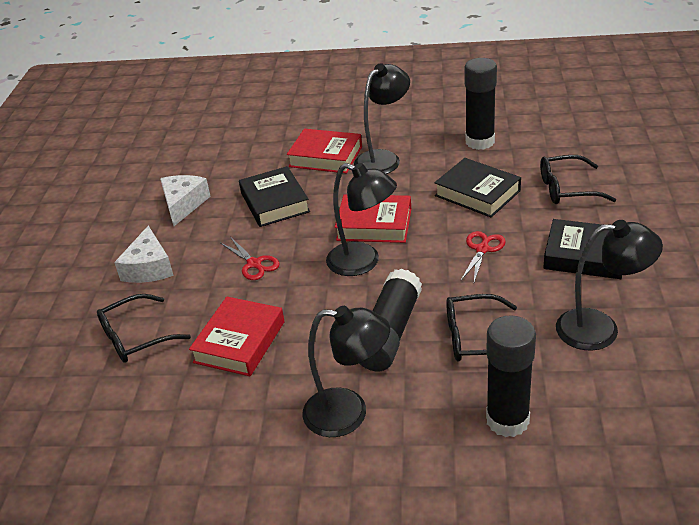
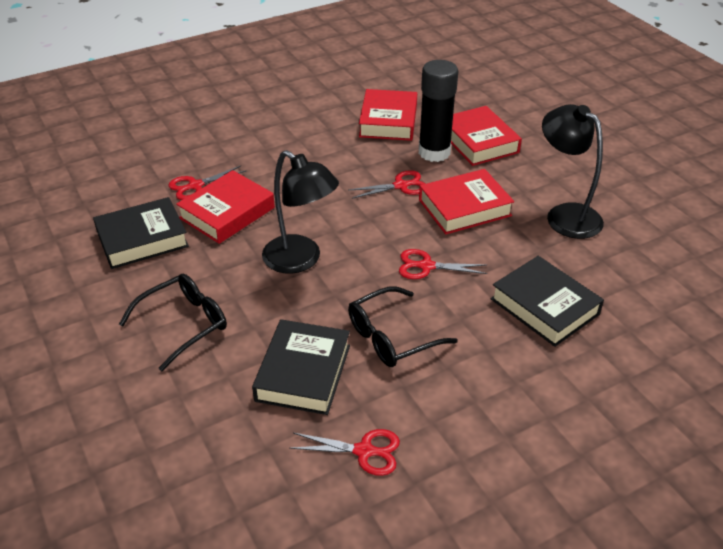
black glasses: 3 -> 2
black glue stick: 3 -> 1
black lamp: 4 -> 2
red book: 3 -> 4
red scissors: 2 -> 4
white cheese: 2 -> 0

